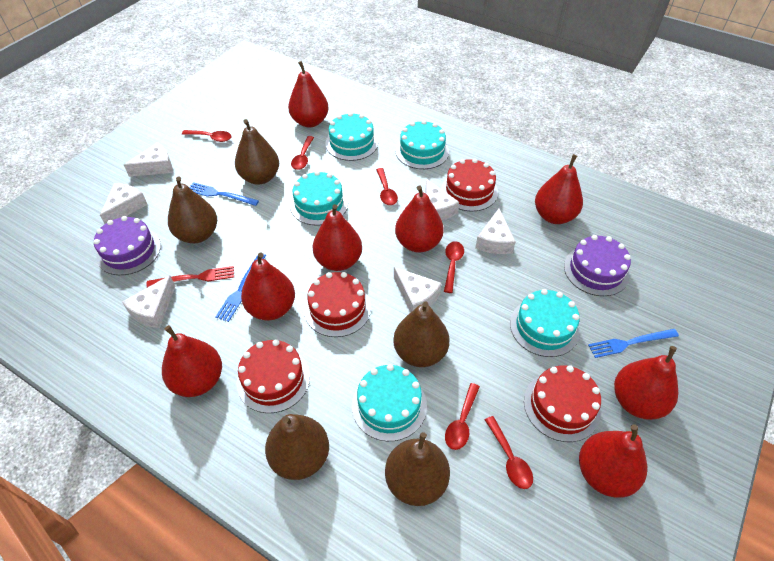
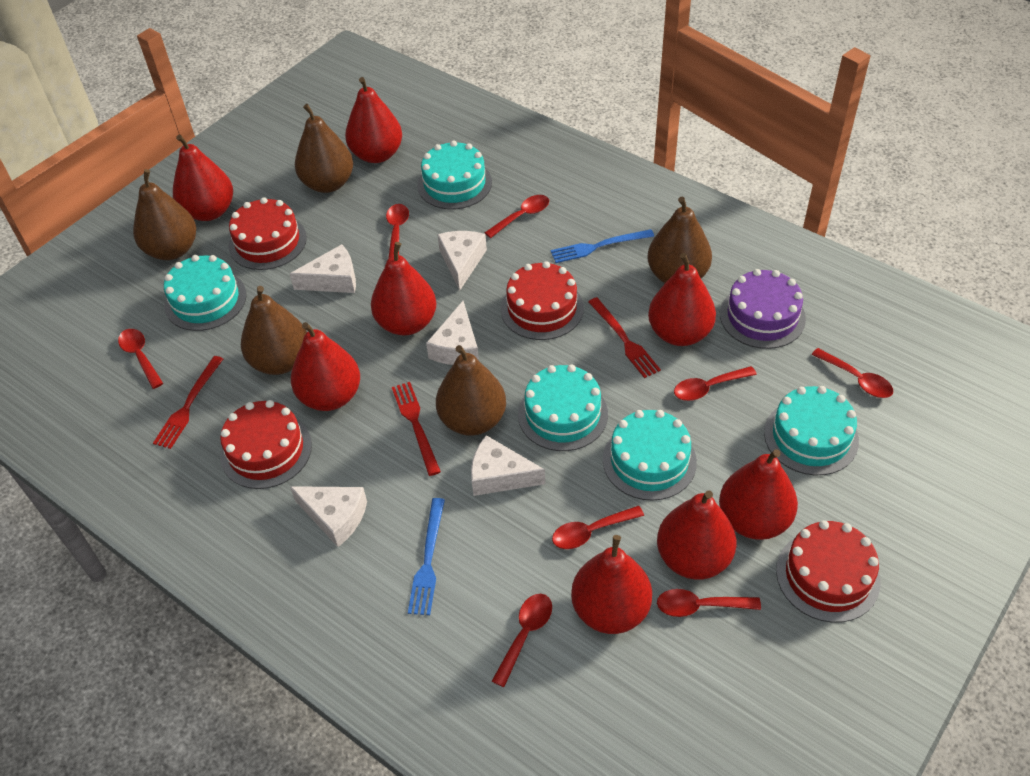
blue fork: 3 -> 2
purple cake: 2 -> 1
red fork: 1 -> 3
red spoon: 6 -> 8
white cheese: 6 -> 5

